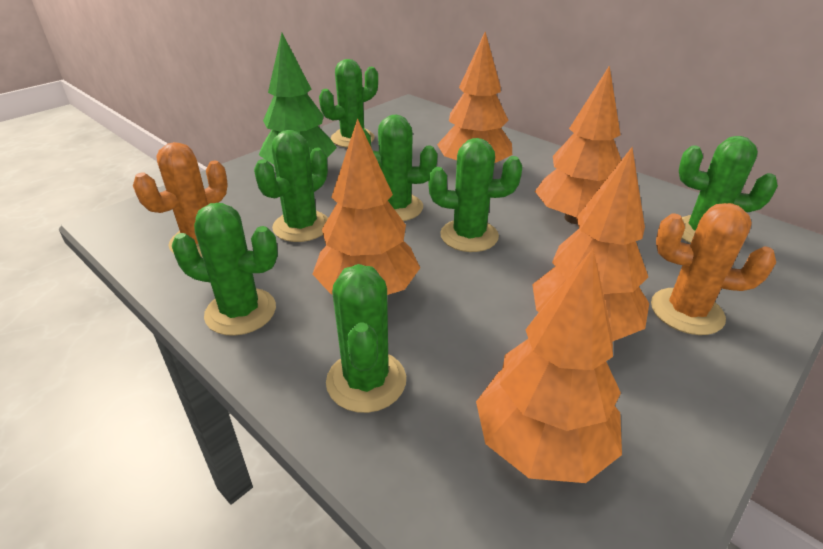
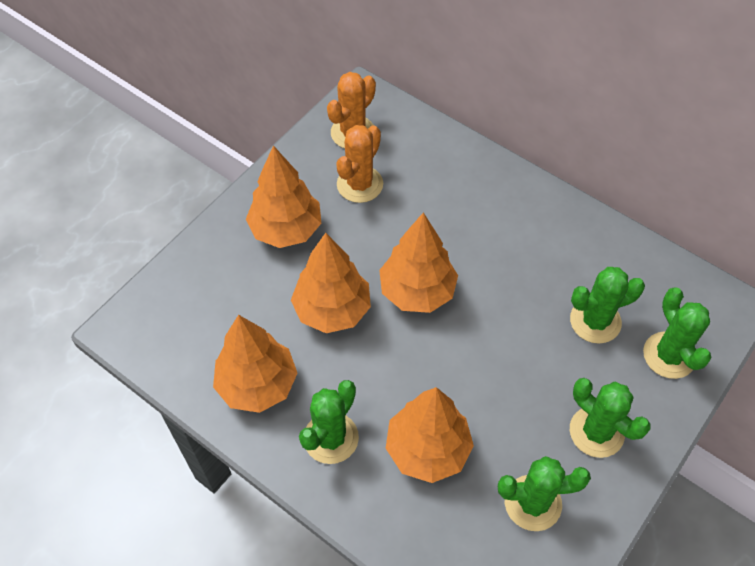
green cactus: 7 -> 5
green tree: 1 -> 0

